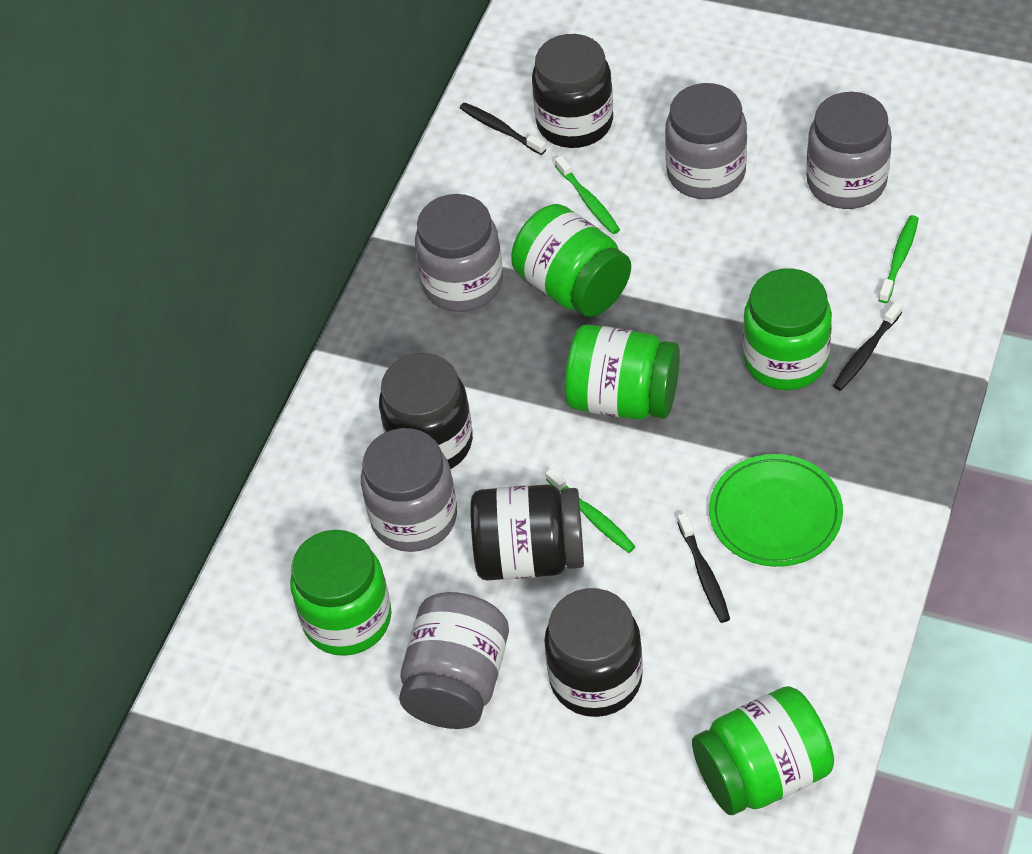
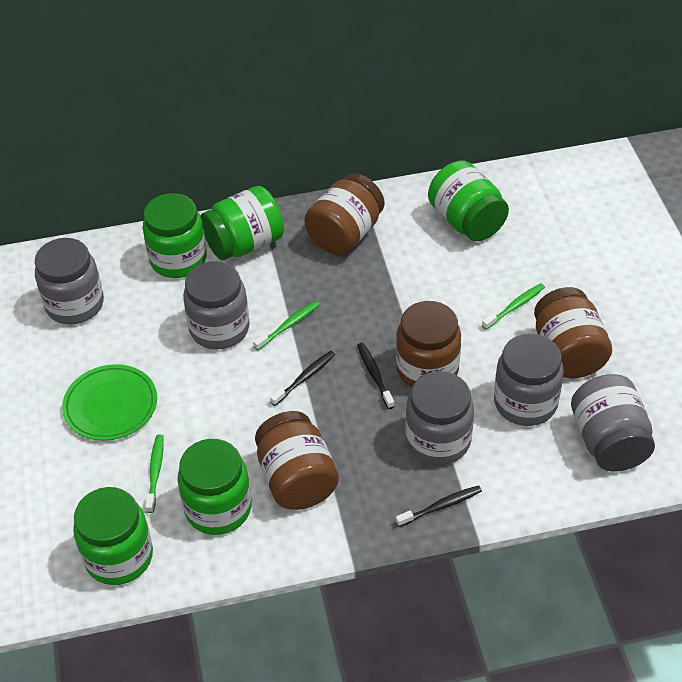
black jar: 4 -> 0
brown jar: 0 -> 4

